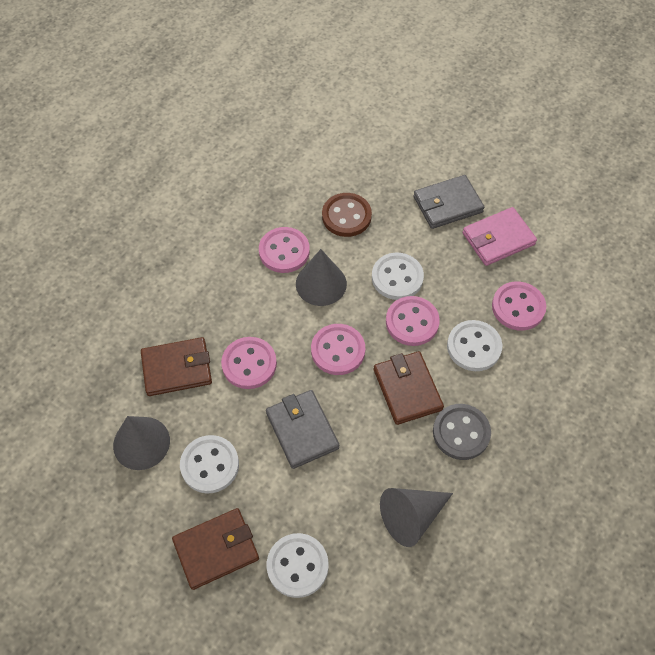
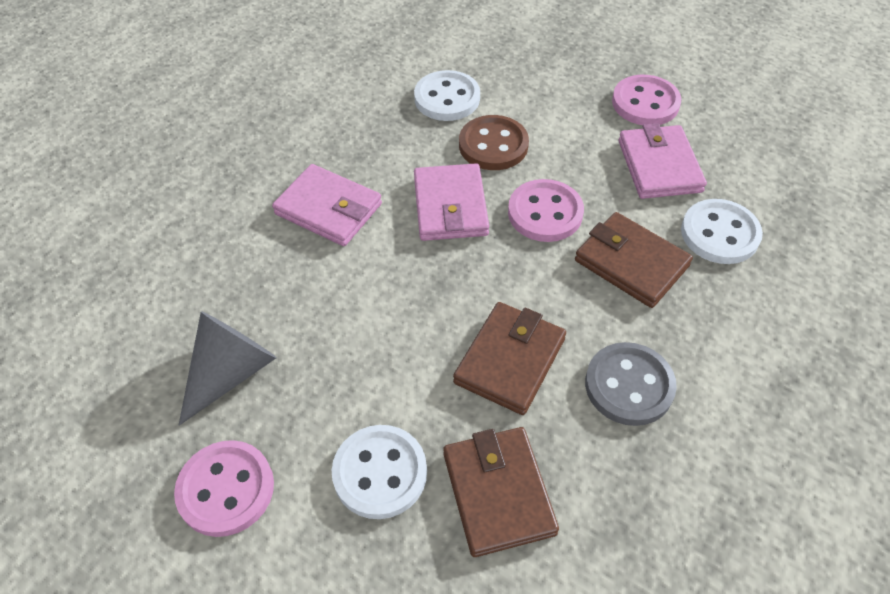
grey cone: 3 -> 1
grey wallet: 2 -> 0
pink button: 5 -> 3
pink wallet: 1 -> 3
white button: 4 -> 3

